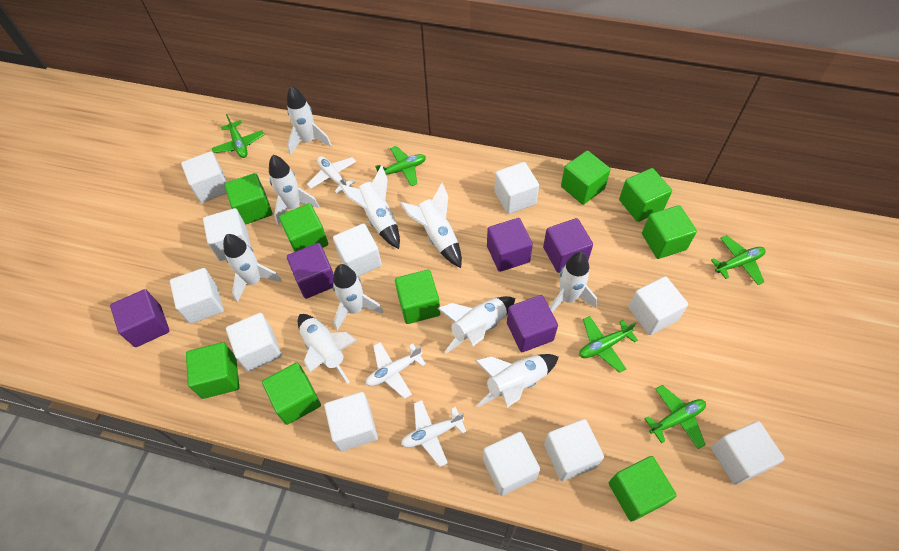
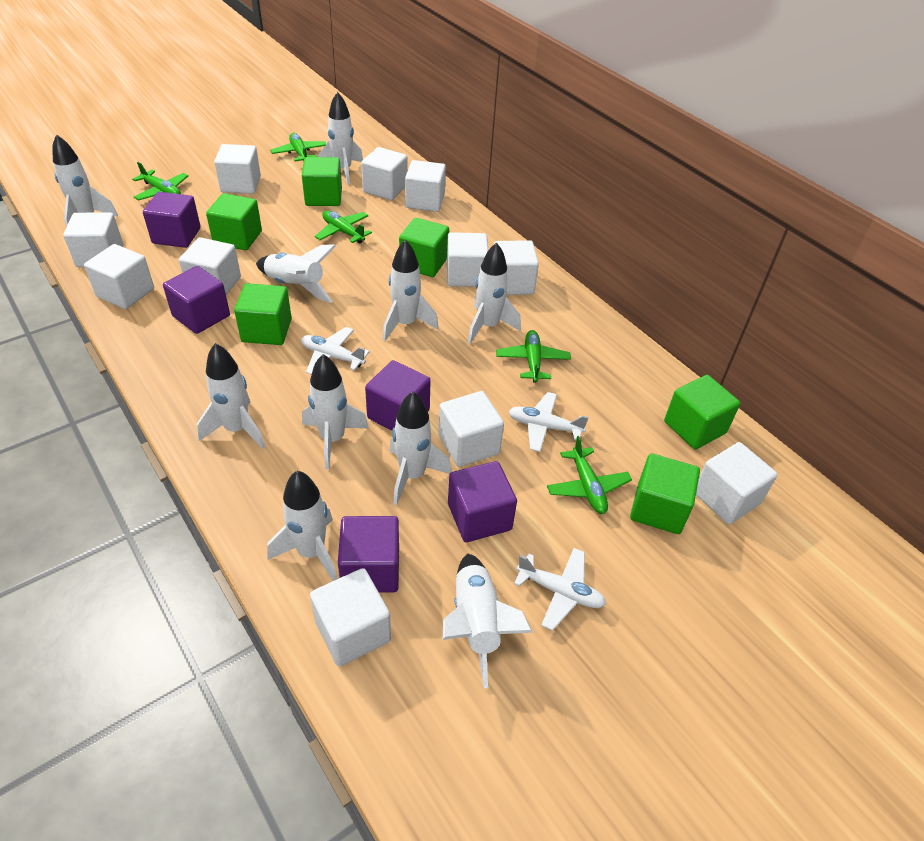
green cube: 9 -> 6

